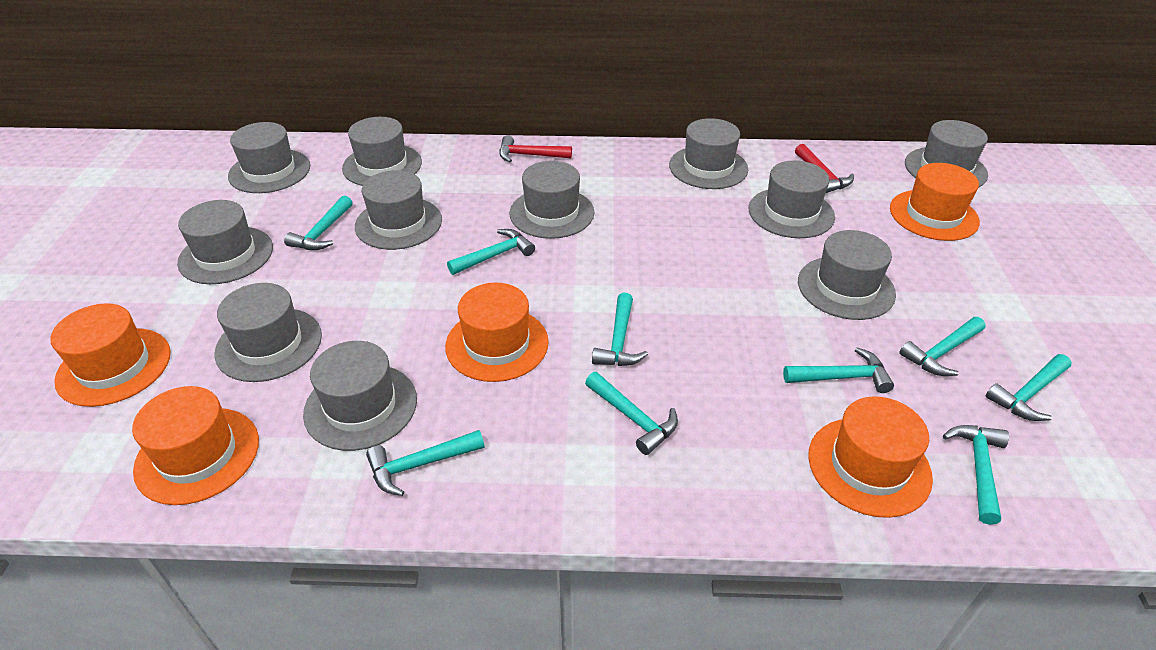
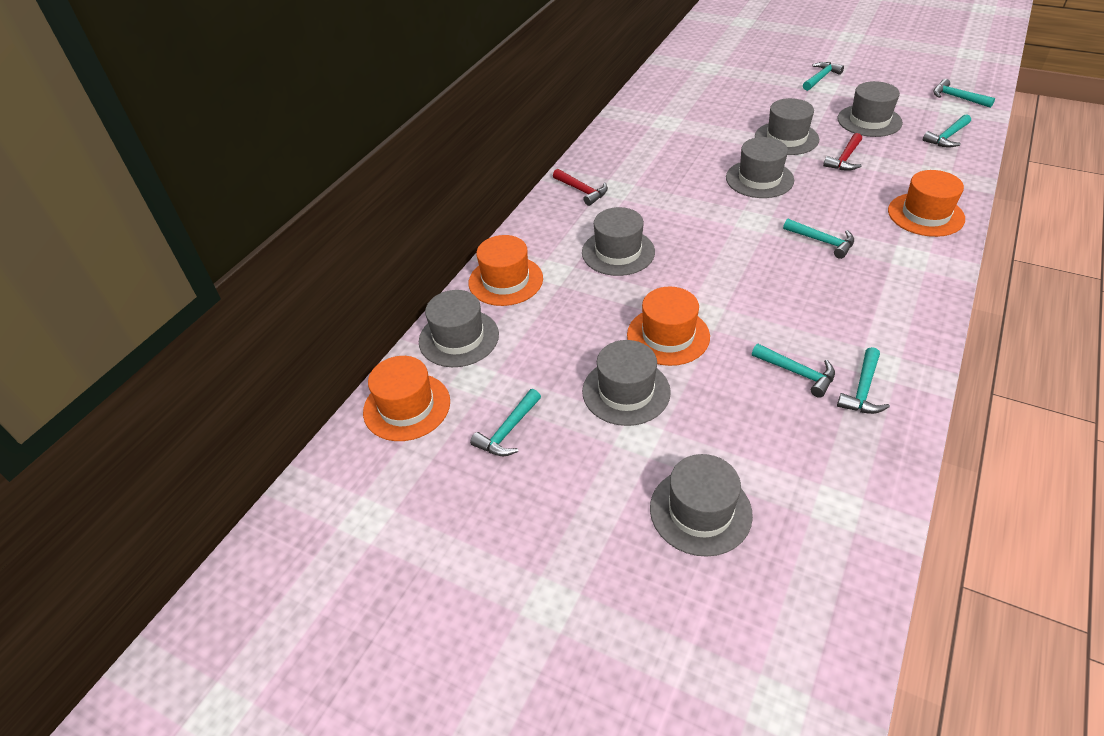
grey hat: 11 -> 7
orange hat: 5 -> 4
turquoise hammer: 9 -> 7

